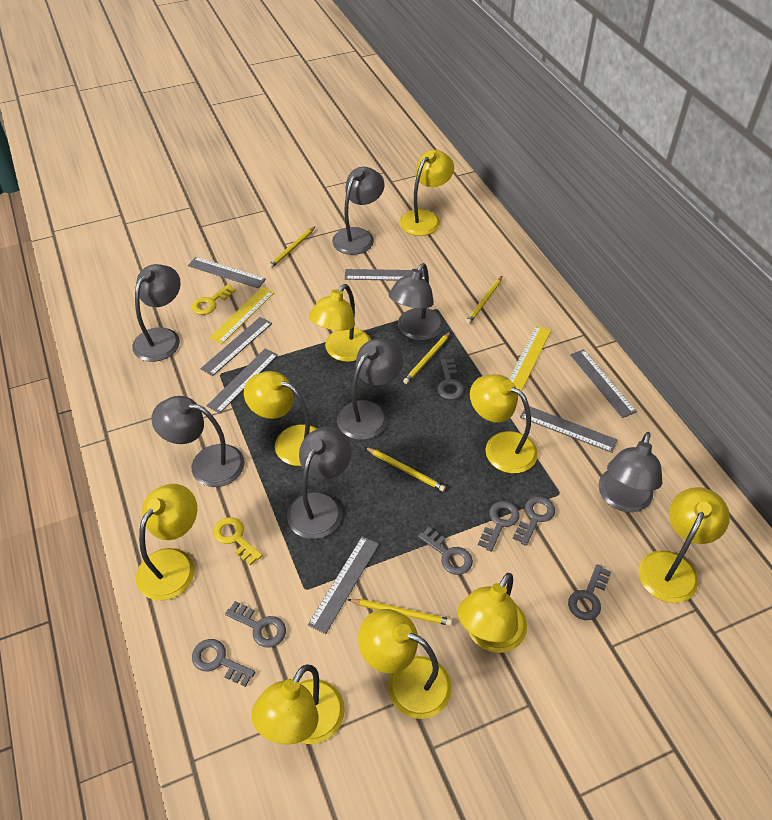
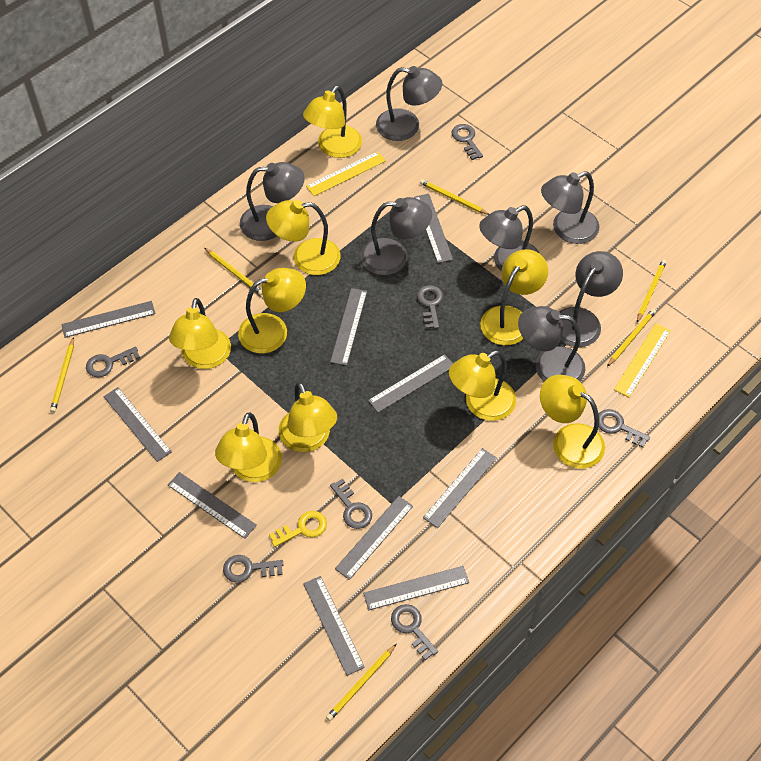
grey ruler: 7 -> 10
yellow key: 2 -> 1
yellow pencil: 5 -> 6

